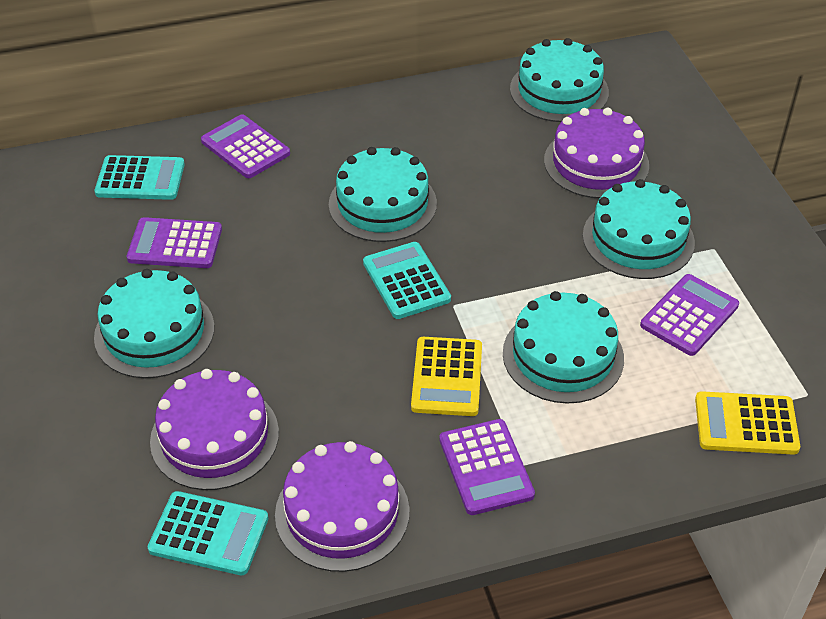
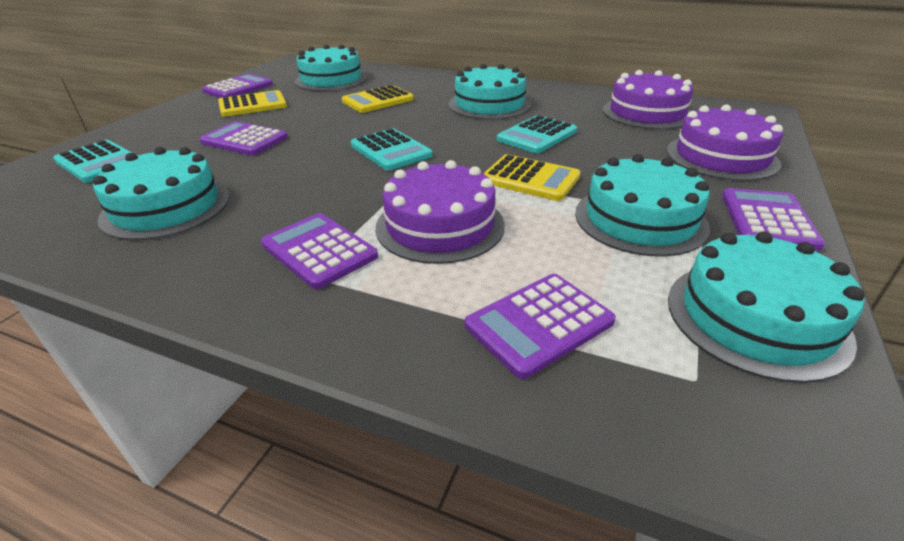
purple calculator: 4 -> 5
yellow calculator: 2 -> 3

